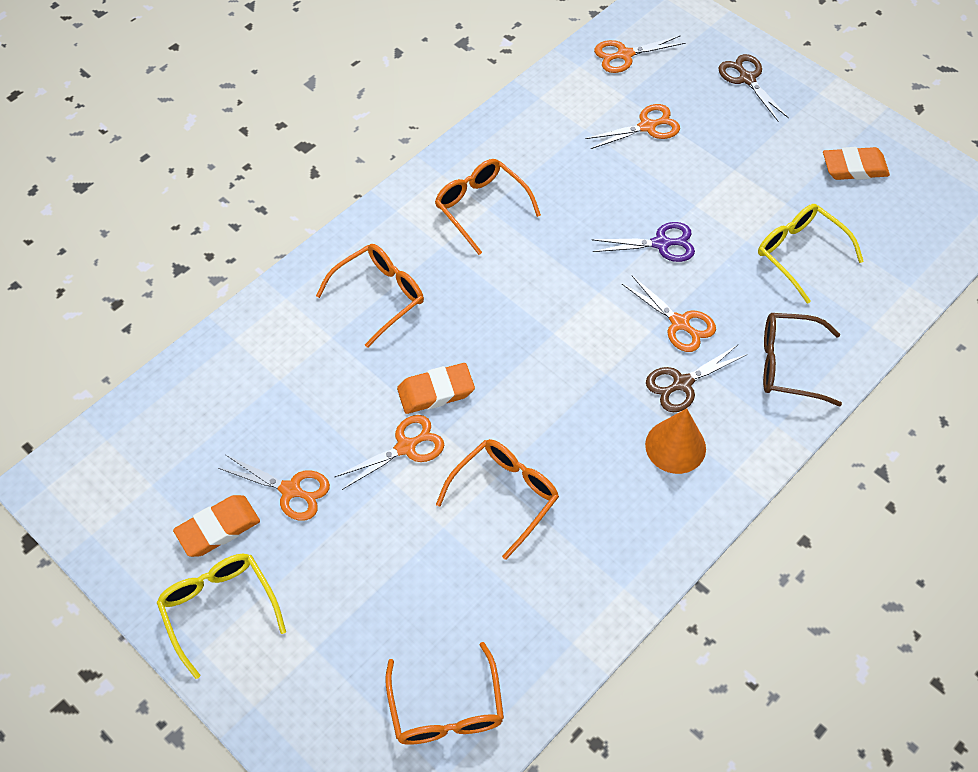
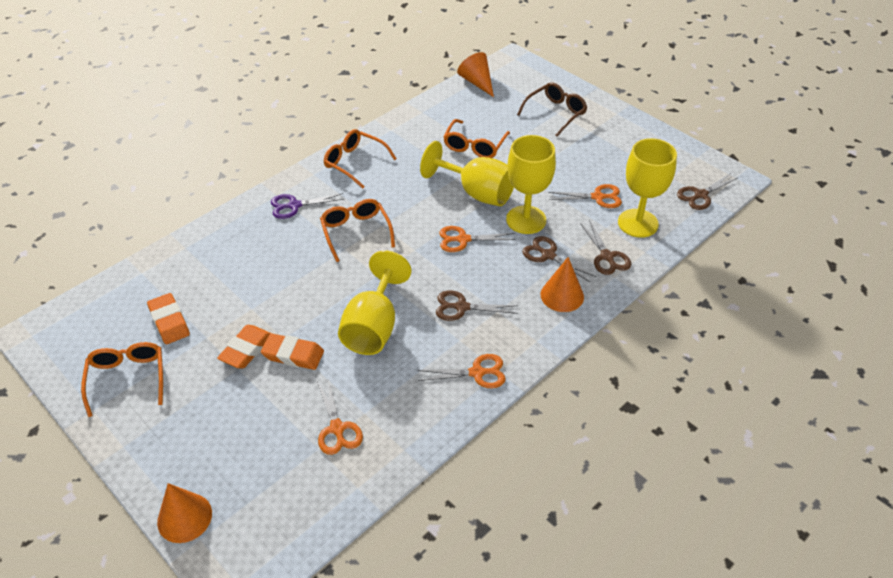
brown scissors: 2 -> 4
orange cone: 1 -> 3
orange scissors: 5 -> 4
yellow glasses: 2 -> 0
yellow goblet: 0 -> 4

